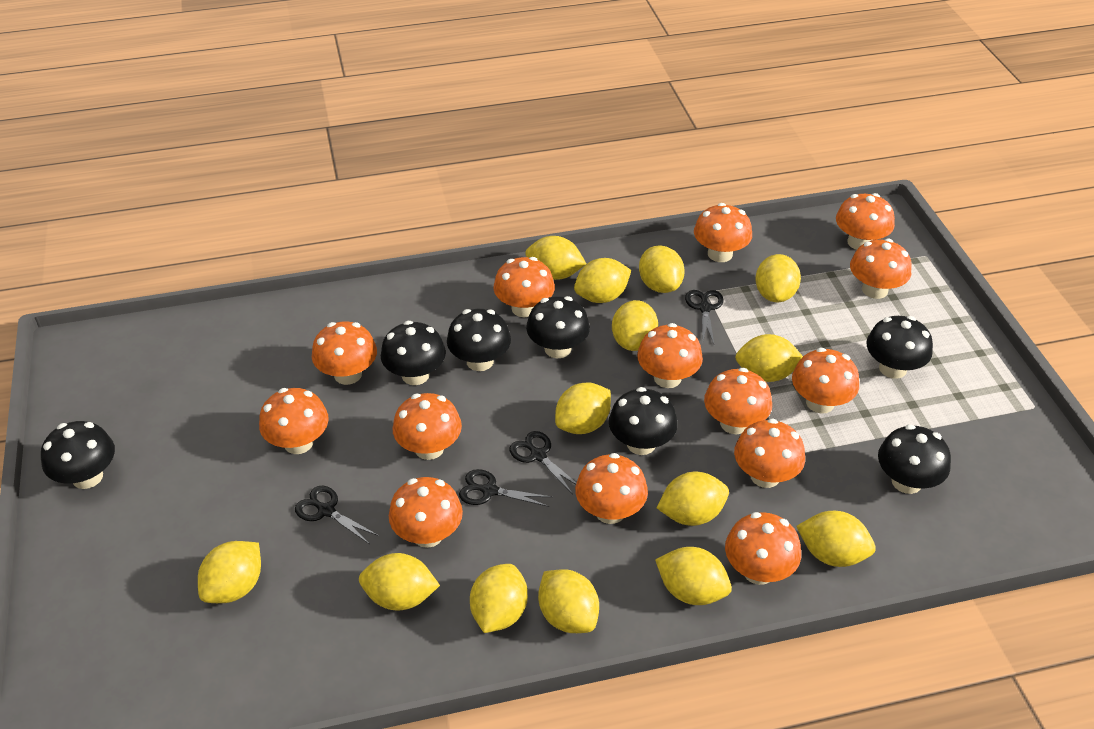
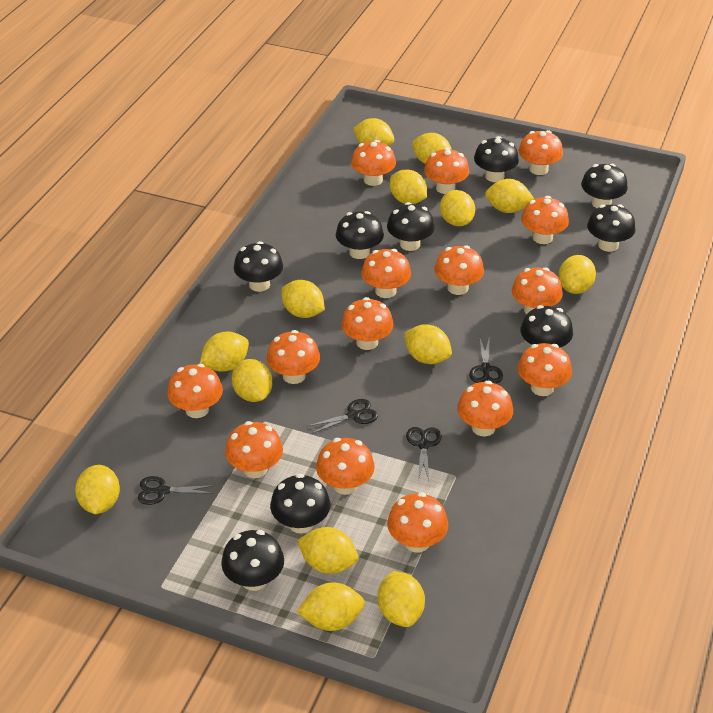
black mushroom: 7 -> 9
orange mushroom: 14 -> 15

